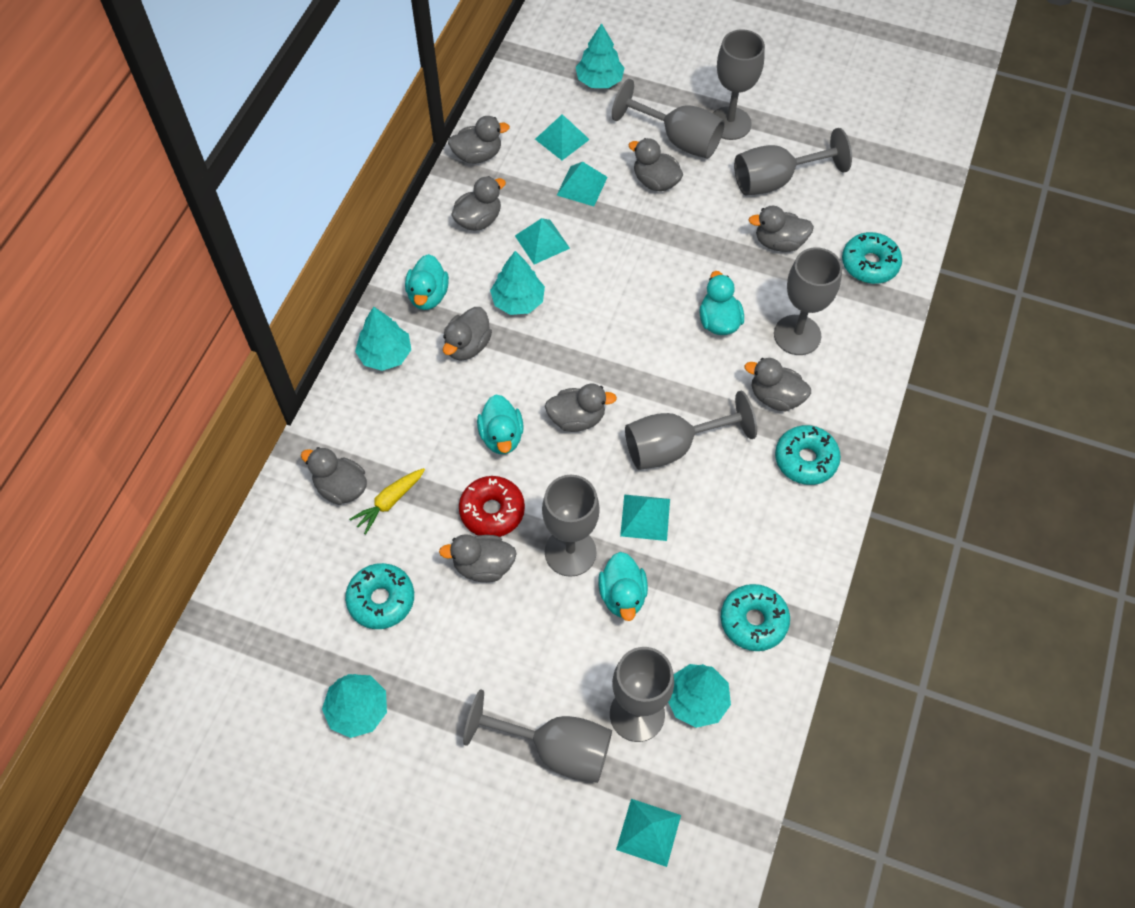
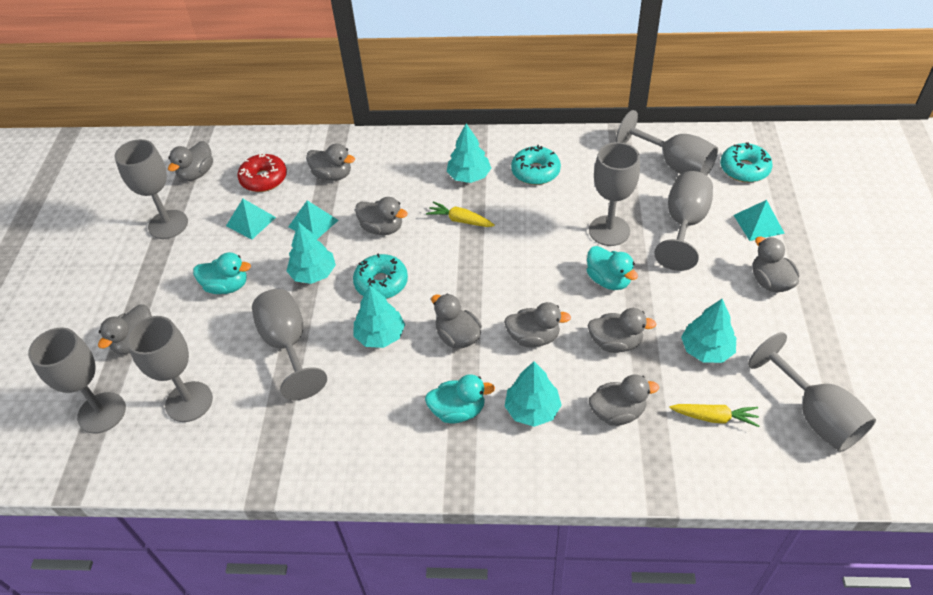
turquoise donut: 4 -> 3
turquoise duck: 4 -> 3
turquoise pyramid: 5 -> 3
yellow carrot: 1 -> 2

